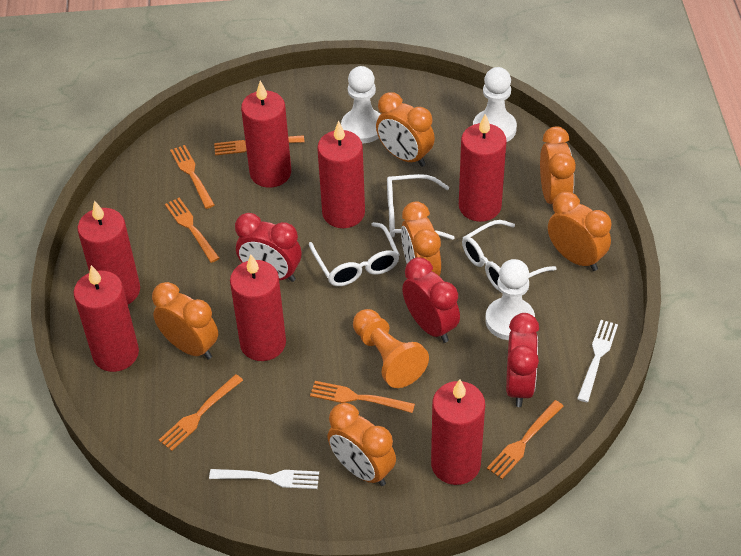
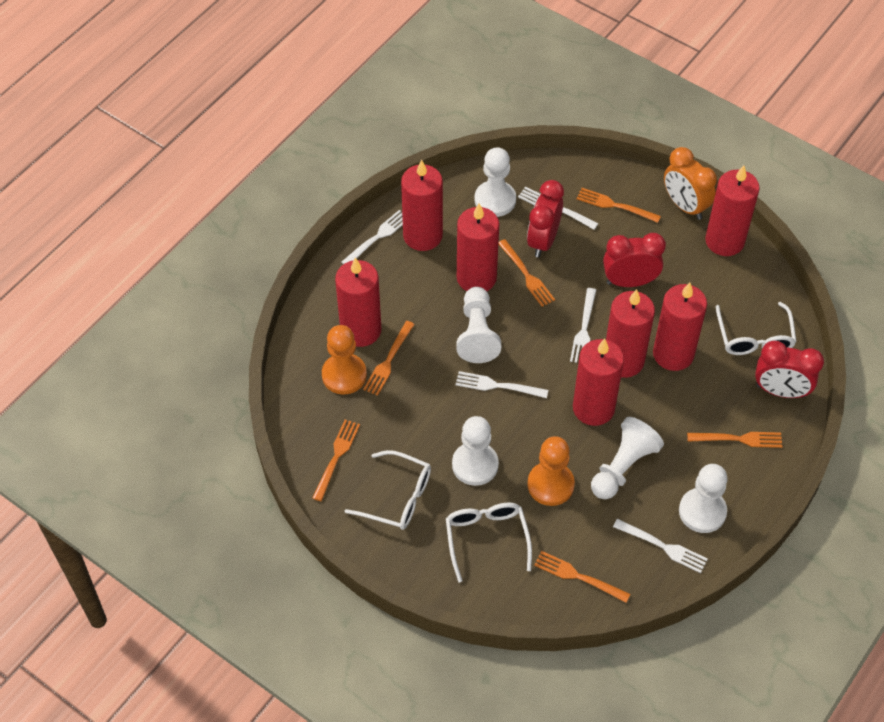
orange clock: 6 -> 1
orange pawn: 1 -> 2
white fork: 2 -> 5
white pawn: 3 -> 5

